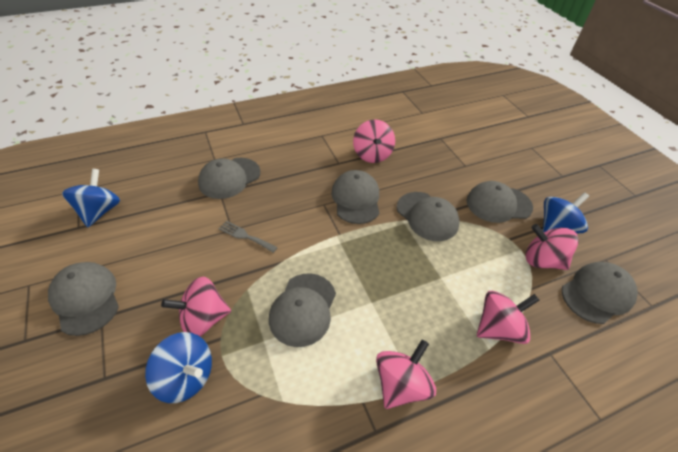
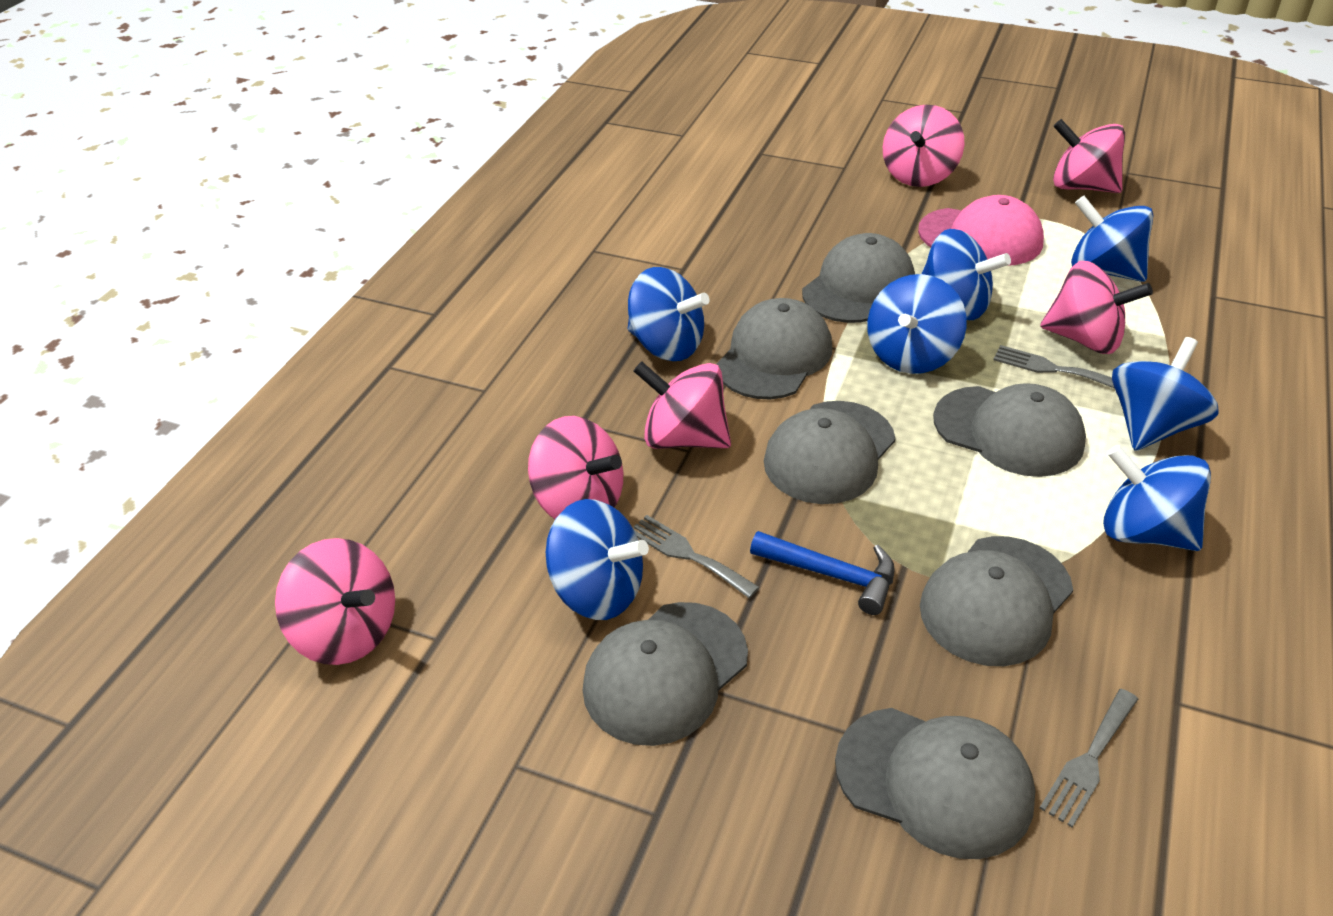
blue hammer: 0 -> 1
blue spinning top: 3 -> 7
grey fork: 1 -> 3
pink cap: 0 -> 1
pink spinning top: 5 -> 6

